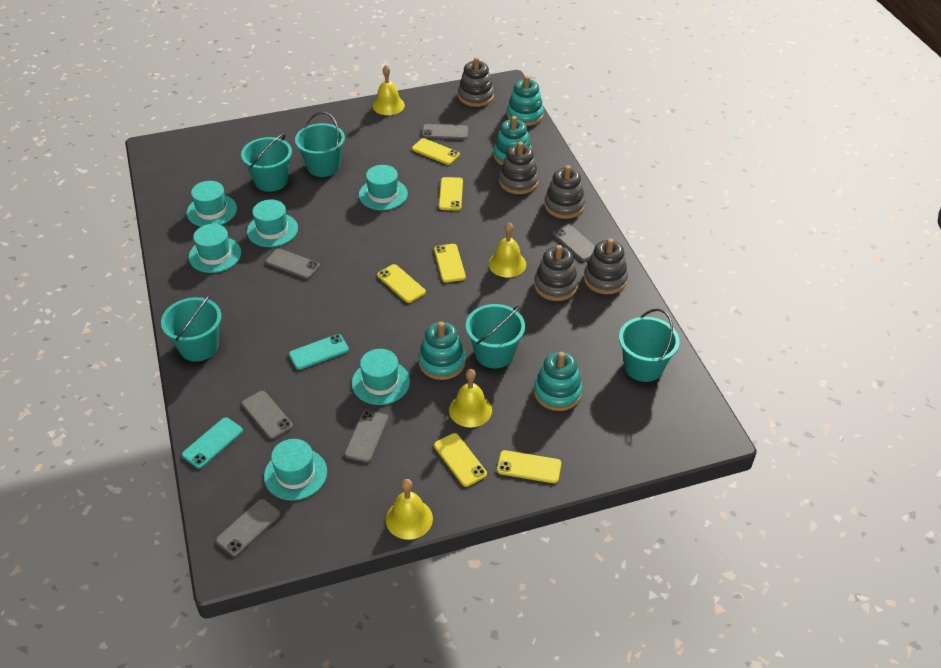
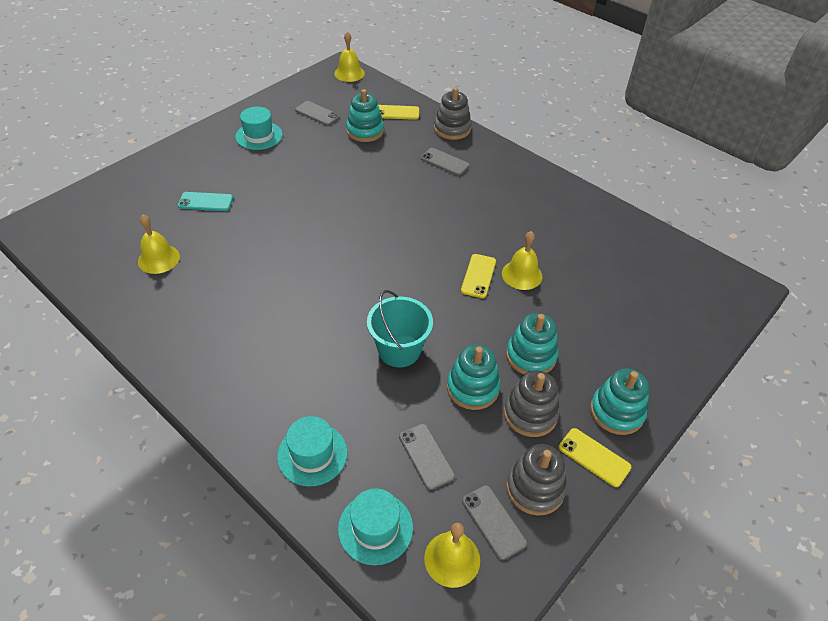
grey phone: 6 -> 4
grey stacking toy: 5 -> 3
turquoise bucket: 5 -> 1
turquoise hat: 6 -> 3
turquoise phone: 2 -> 1
yellow phone: 6 -> 3

